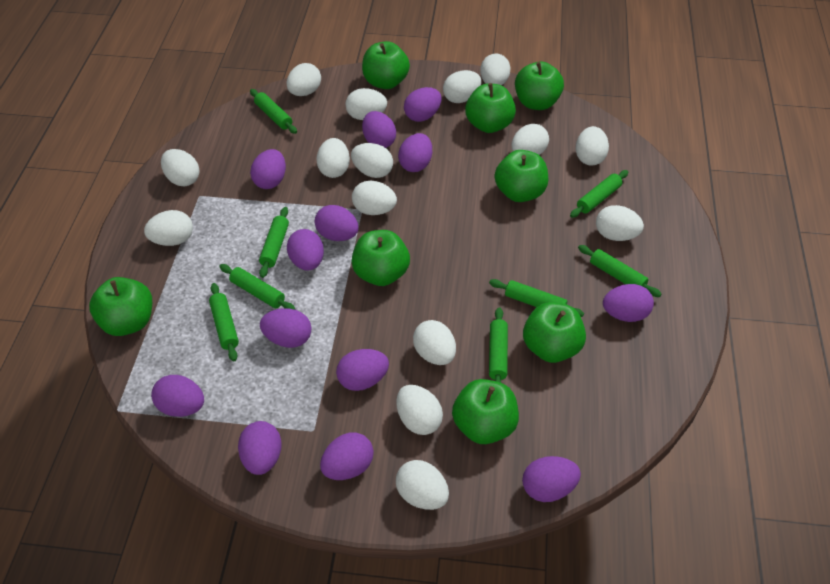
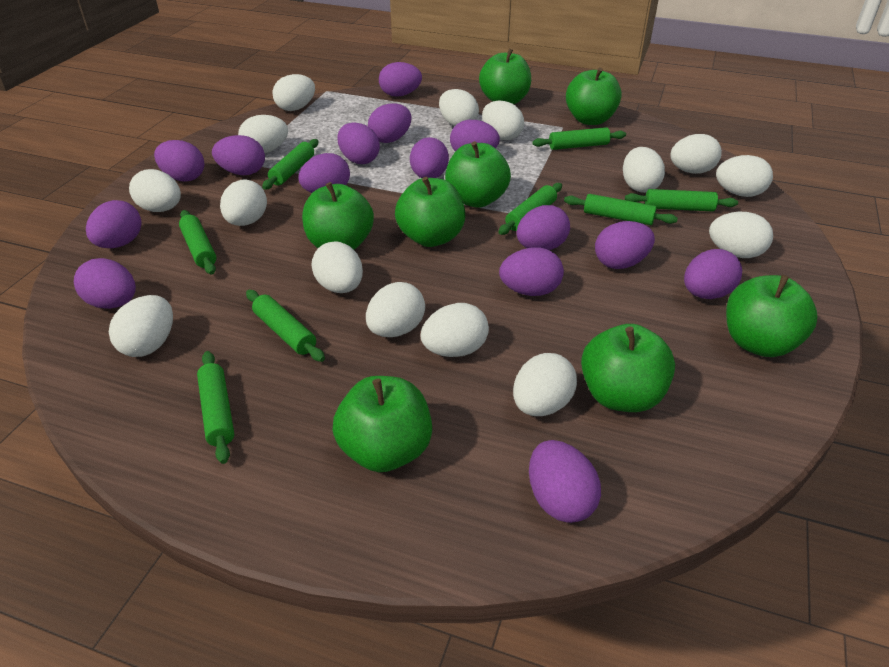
purple egg: 13 -> 15

